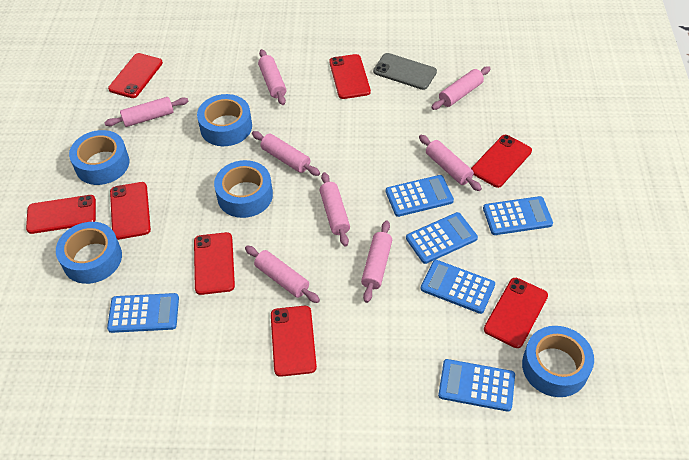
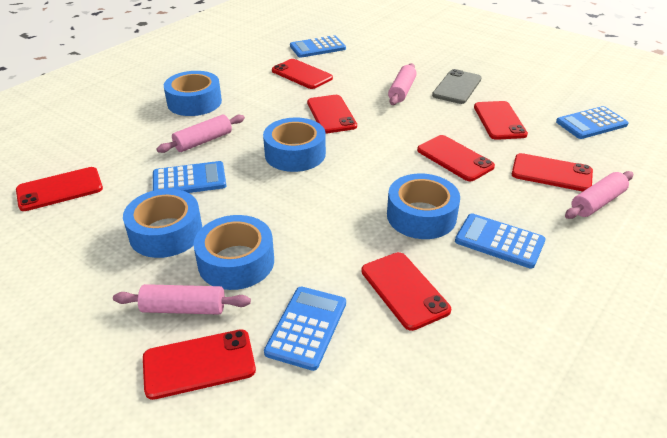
blue calculator: 6 -> 5
pink rolling pin: 8 -> 4

